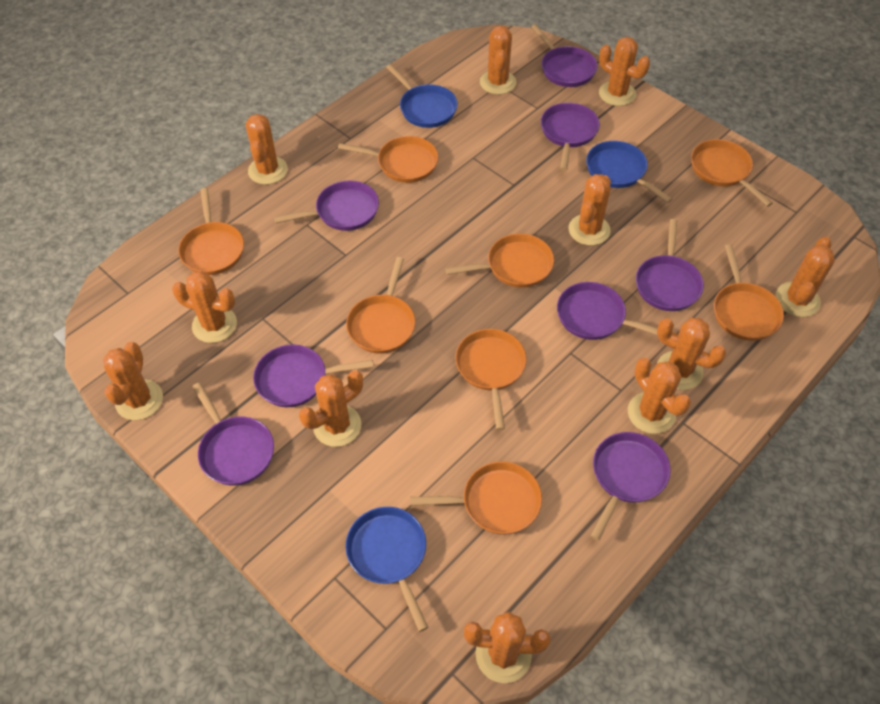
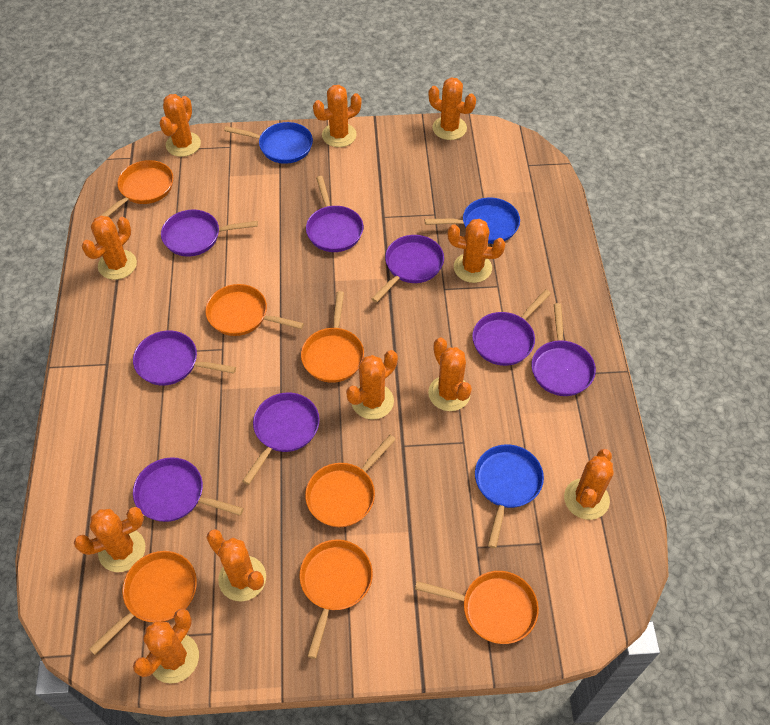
orange pan: 8 -> 7

